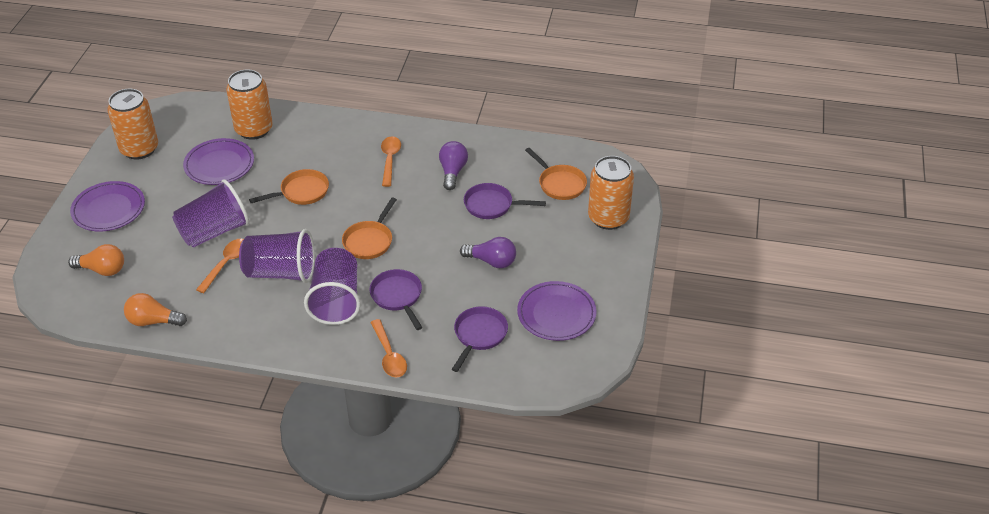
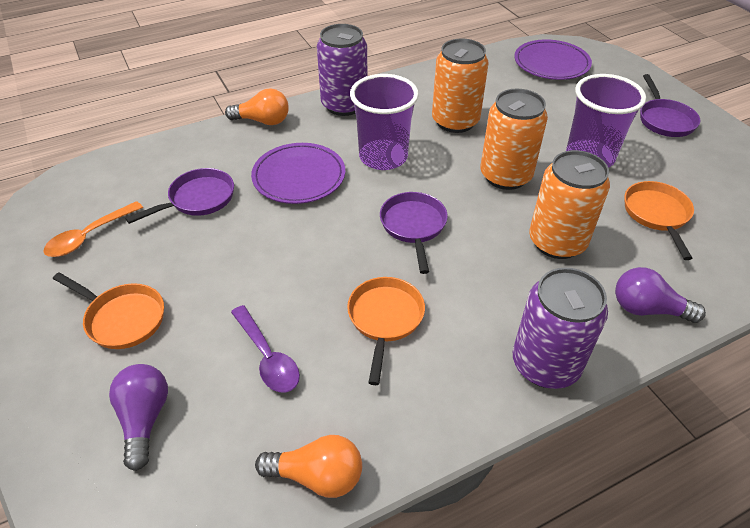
orange spoon: 3 -> 1
purple can: 0 -> 2
purple cup: 3 -> 2
purple plate: 3 -> 2
purple spoon: 0 -> 1

